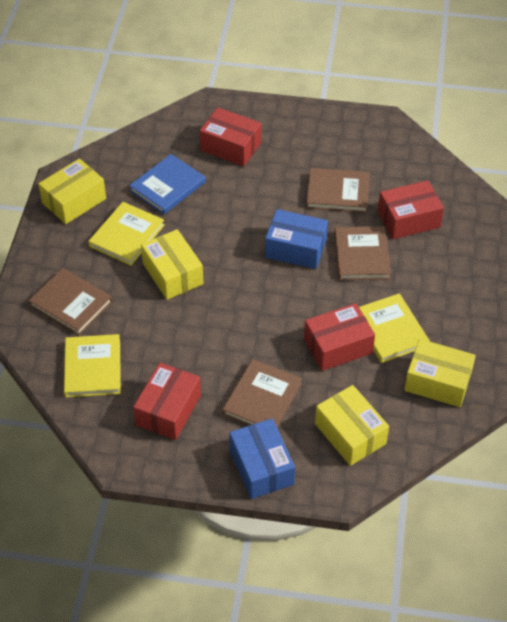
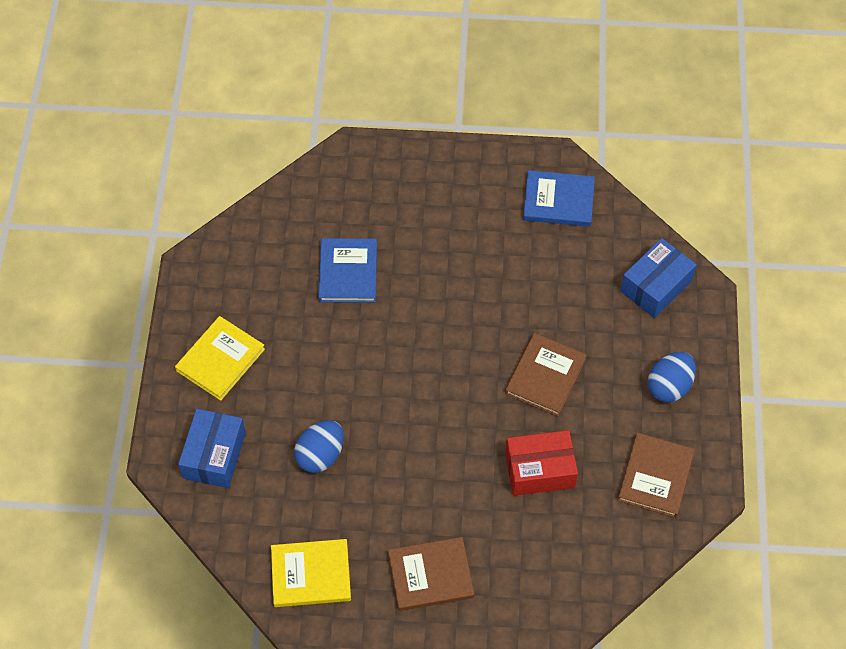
blue book: 1 -> 2
blue egg: 0 -> 2
brown book: 4 -> 3
red box: 4 -> 1
yellow book: 3 -> 2
yellow box: 4 -> 0

